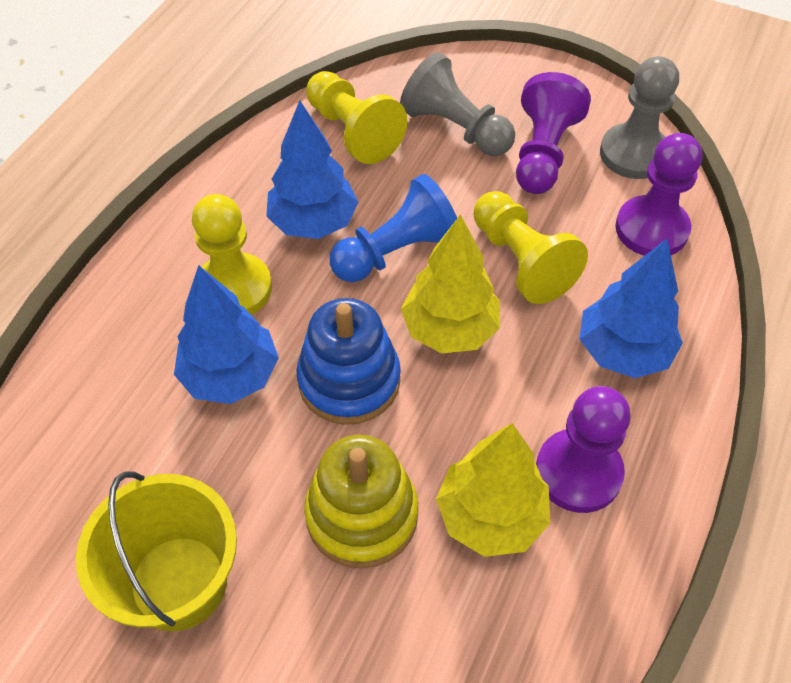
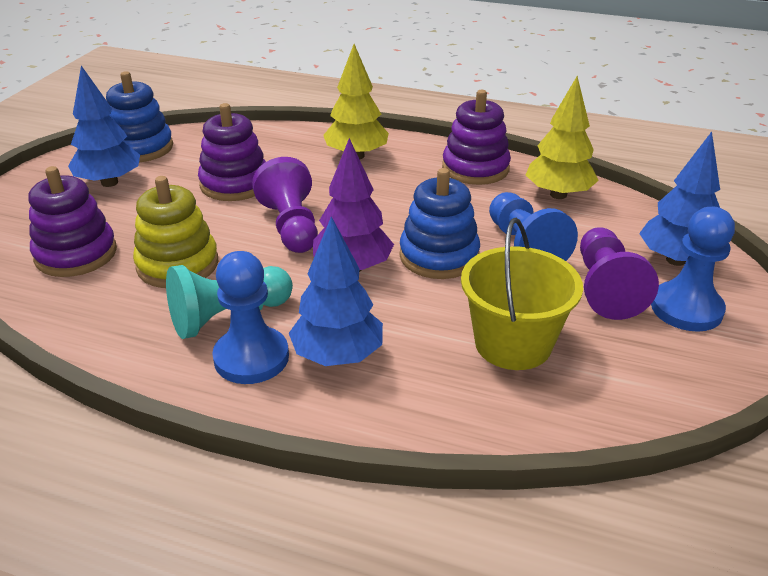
blue pawn: 1 -> 3
blue stacking toy: 1 -> 2
grey pawn: 2 -> 0
purple pawn: 3 -> 2
purple stacking toy: 0 -> 3
purple tree: 0 -> 1
turquoise pawn: 0 -> 1
yellow pawn: 3 -> 0

